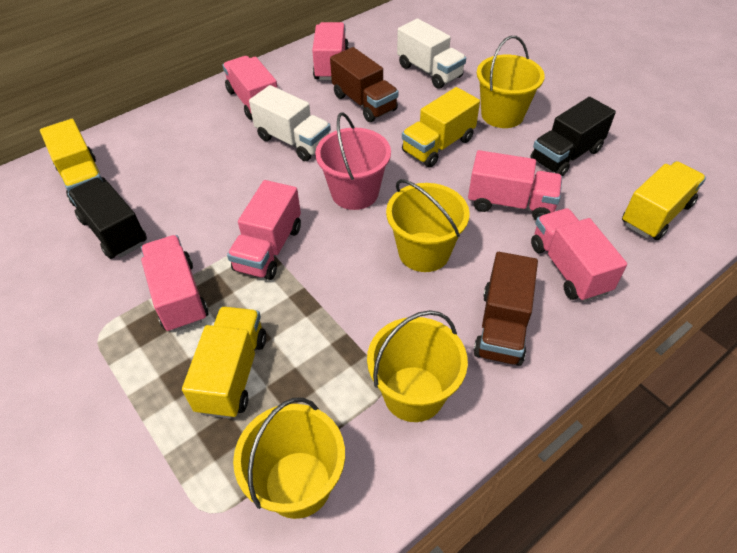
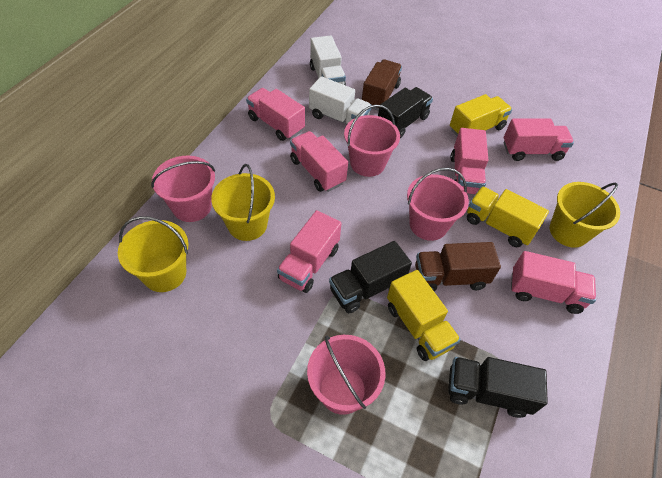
black truck: 2 -> 3
pink bucket: 1 -> 4
yellow bucket: 4 -> 3
yellow truck: 4 -> 3

